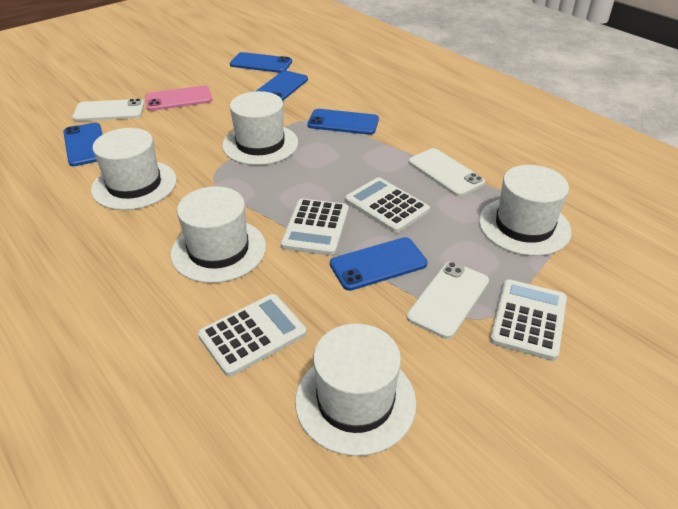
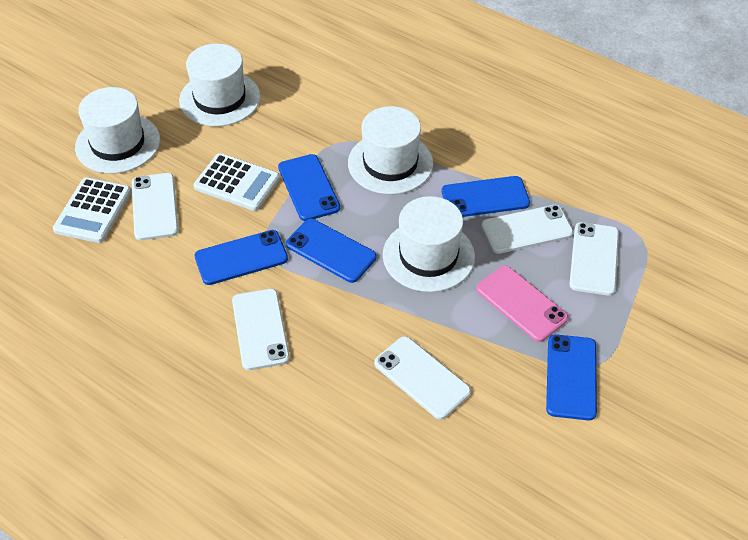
white calculator: 4 -> 2
white hat: 5 -> 4
white phone: 3 -> 5

